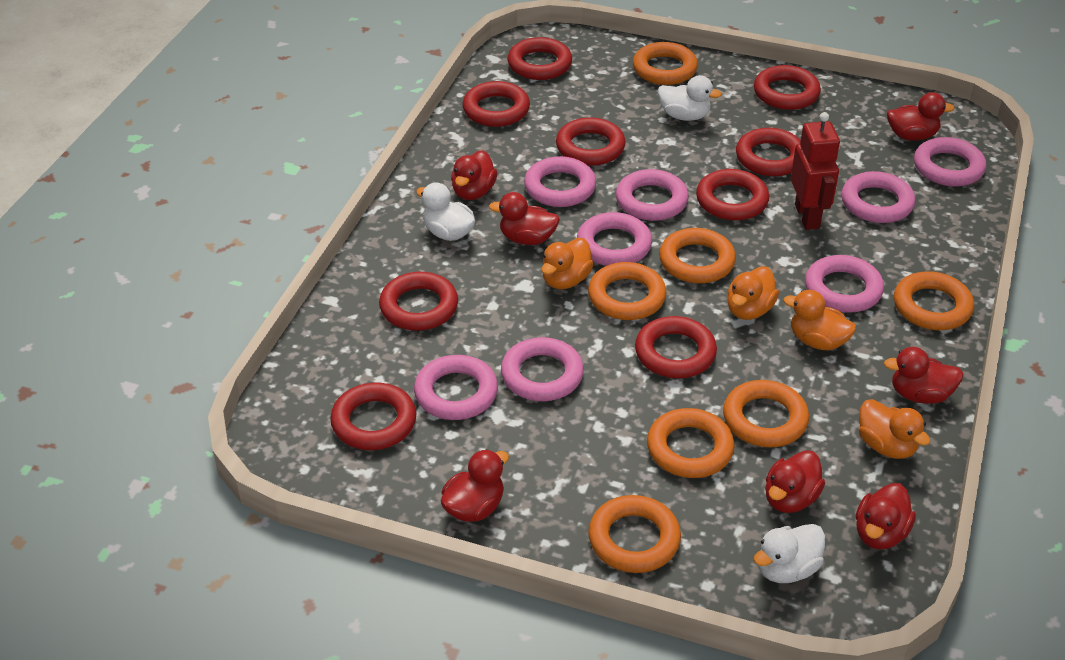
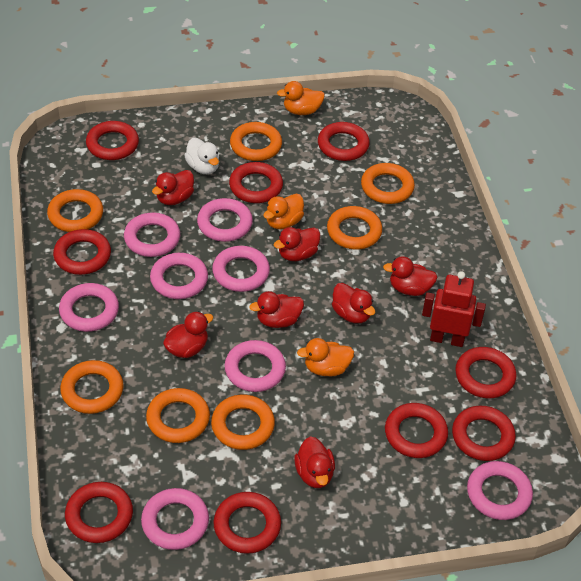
orange duck: 4 -> 3
white duck: 3 -> 1

